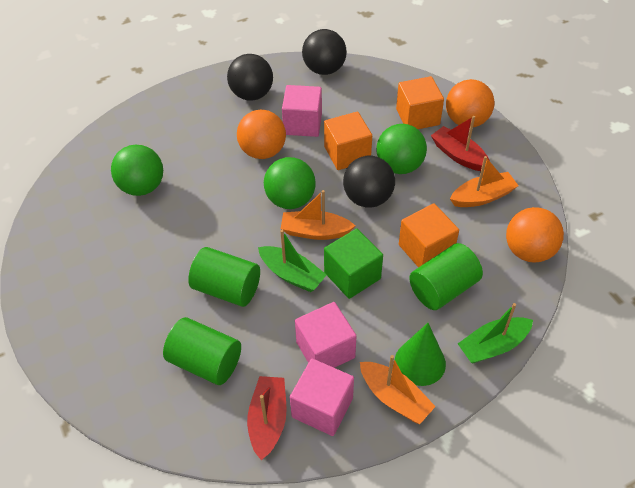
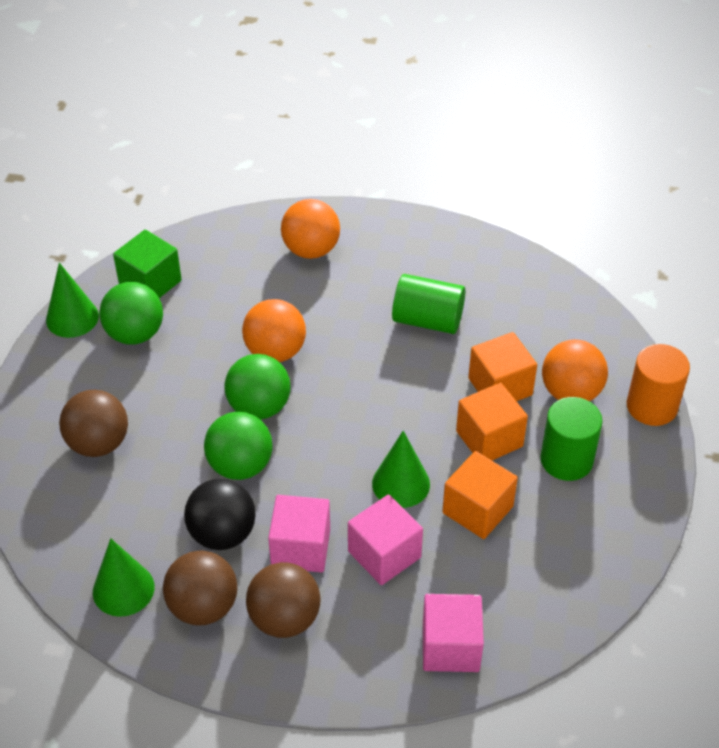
black ball: 3 -> 1
brown ball: 0 -> 3
green boat: 2 -> 0
green cone: 1 -> 3
green cylinder: 3 -> 2
orange boat: 3 -> 0
orange cylinder: 0 -> 1
red boat: 2 -> 0

